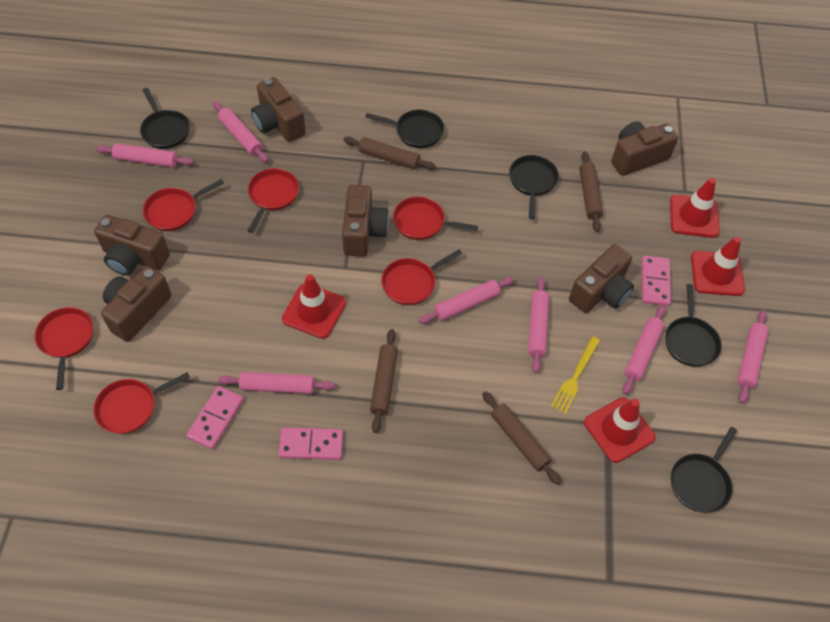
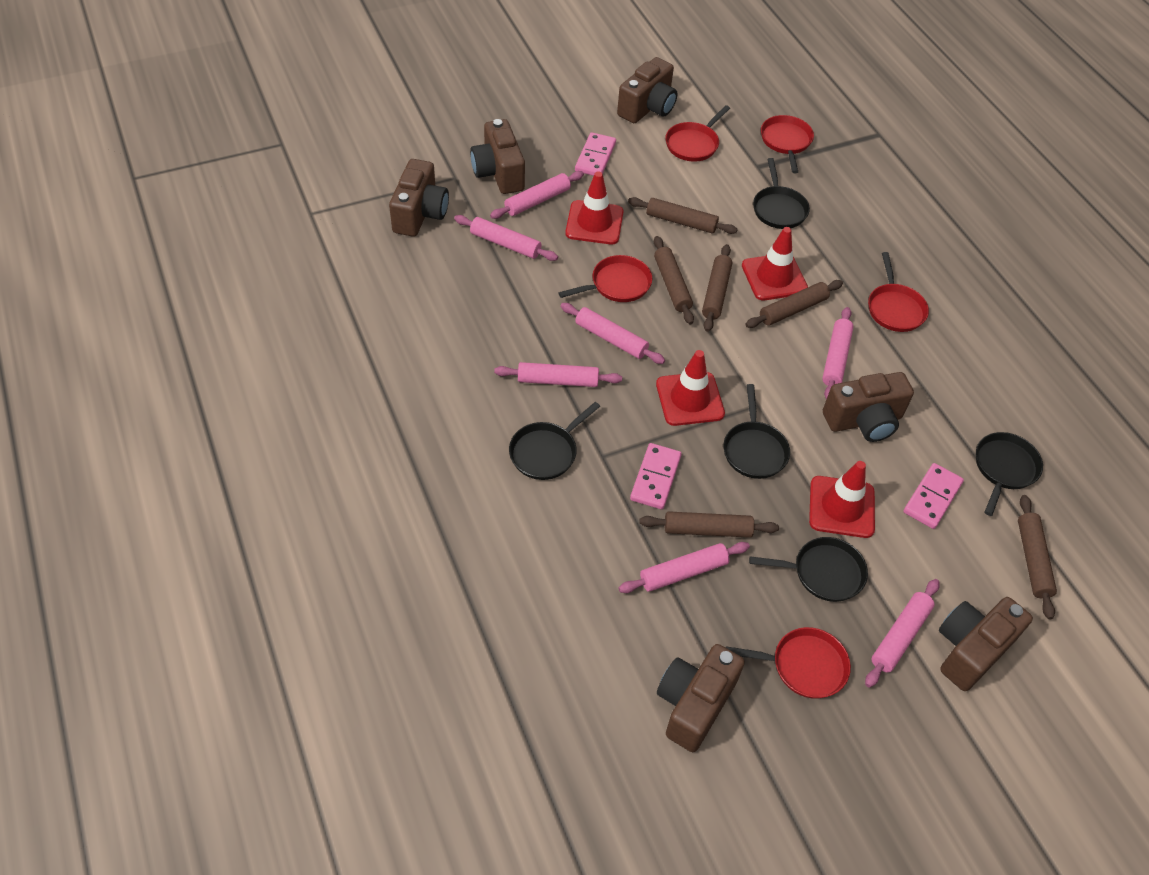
brown rolling pin: 4 -> 6
red pan: 6 -> 5
yellow fork: 1 -> 0

